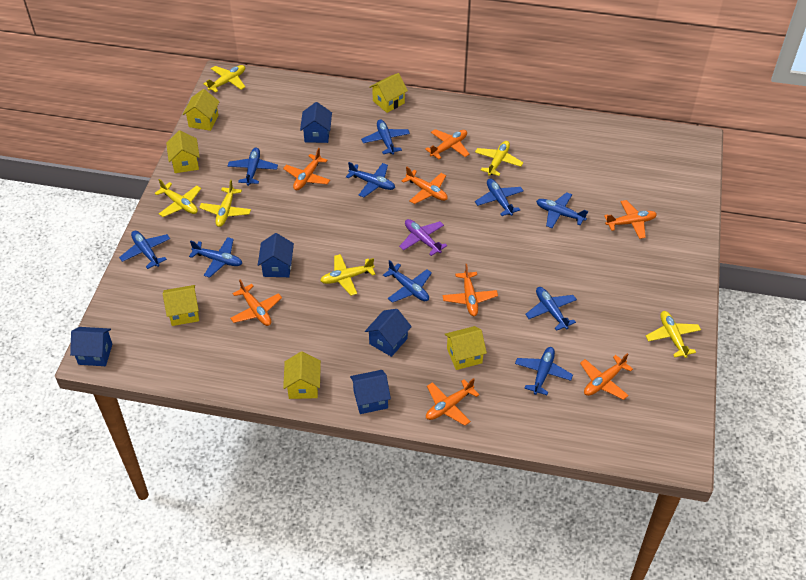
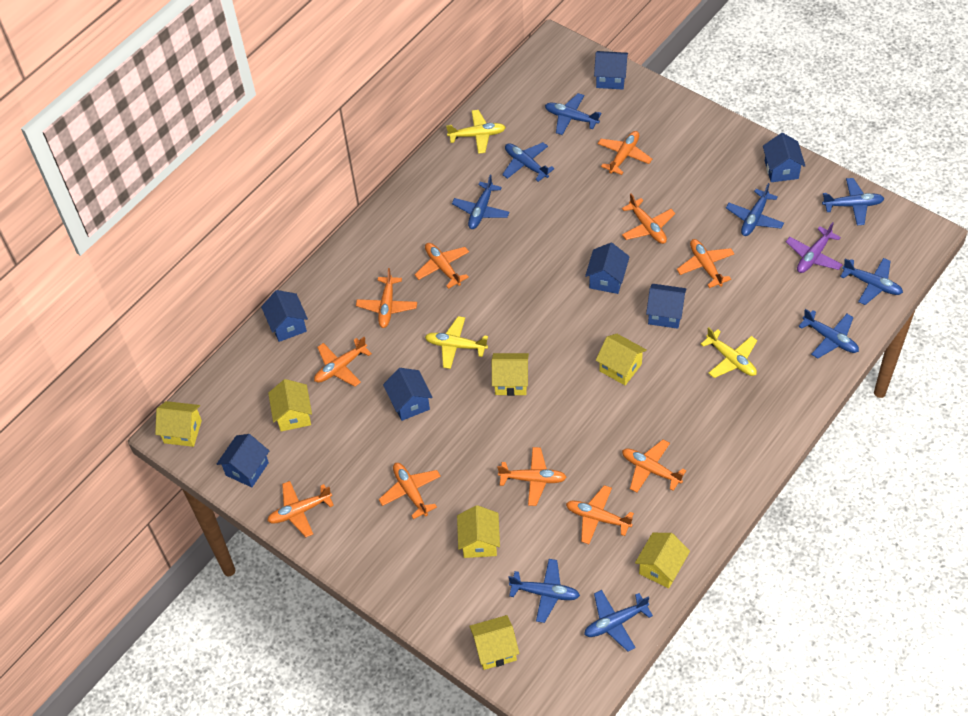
blue house: 5 -> 7
blue plane: 10 -> 9
orange plane: 8 -> 11
yellow house: 6 -> 7
yellow plane: 6 -> 3

